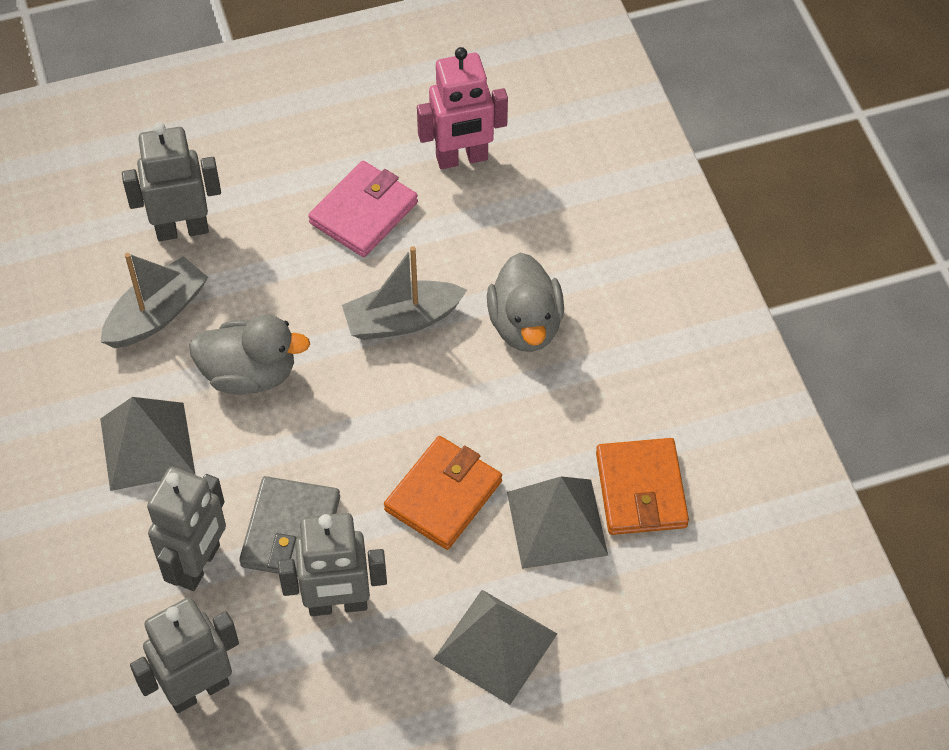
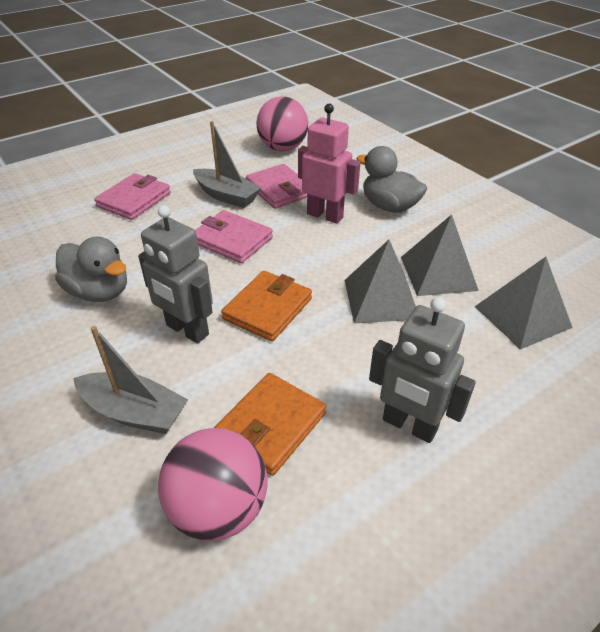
grey robot: 4 -> 2
grey wallet: 1 -> 0
pink ball: 0 -> 2
pink wallet: 1 -> 3

